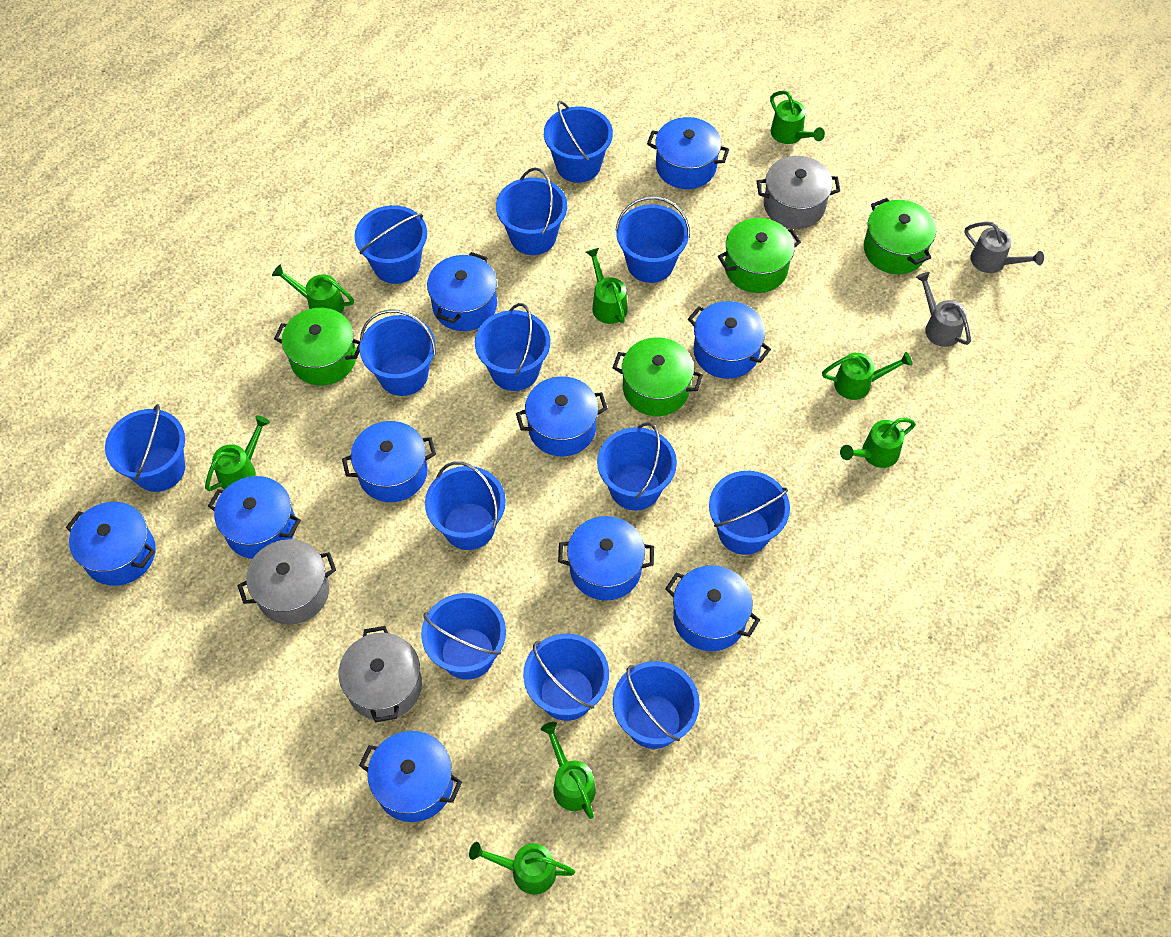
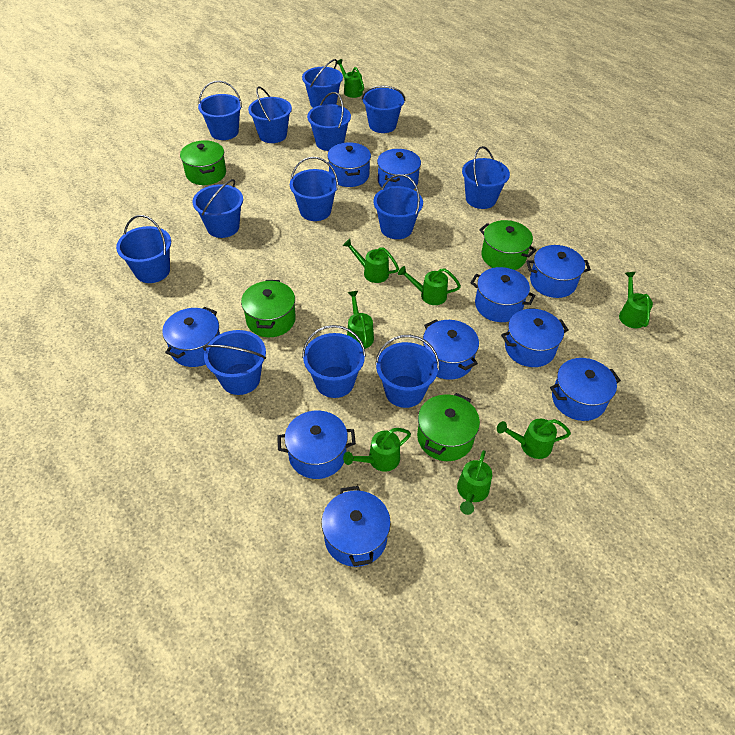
grey pot: 3 -> 0
grey watering can: 2 -> 0

